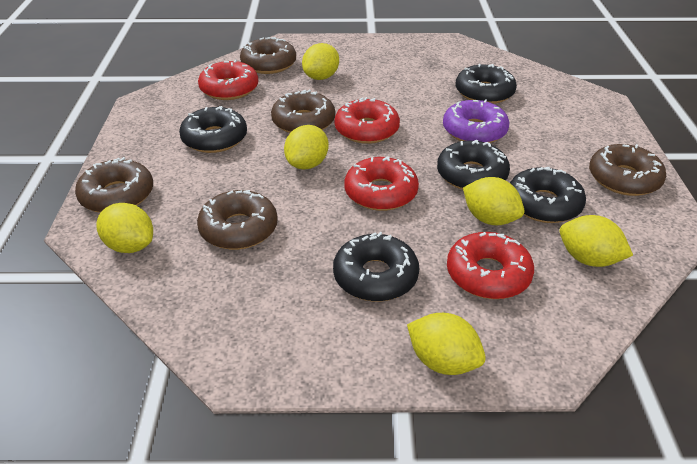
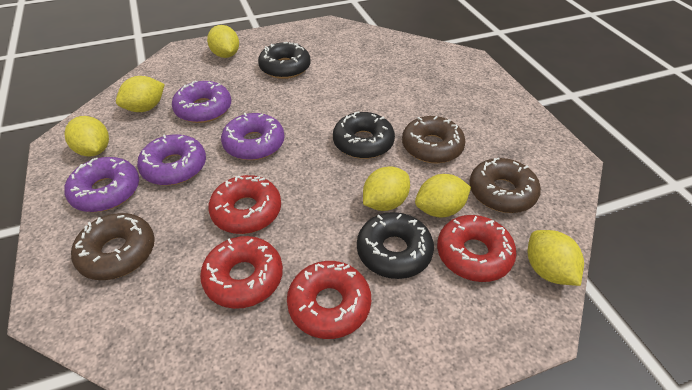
black donut: 5 -> 3
brown donut: 5 -> 3
purple donut: 1 -> 4

